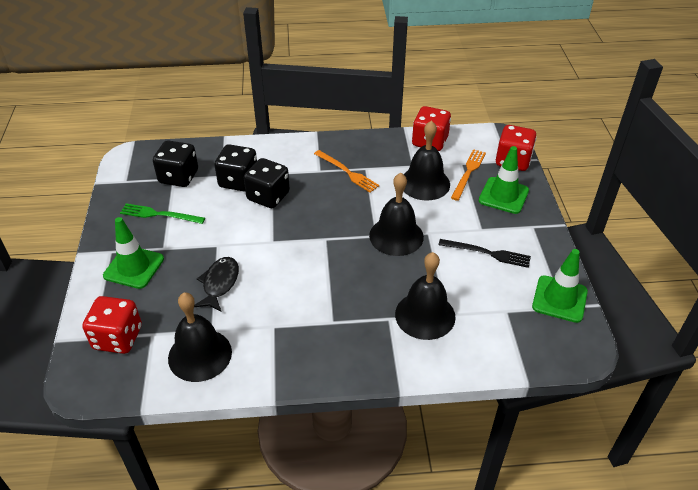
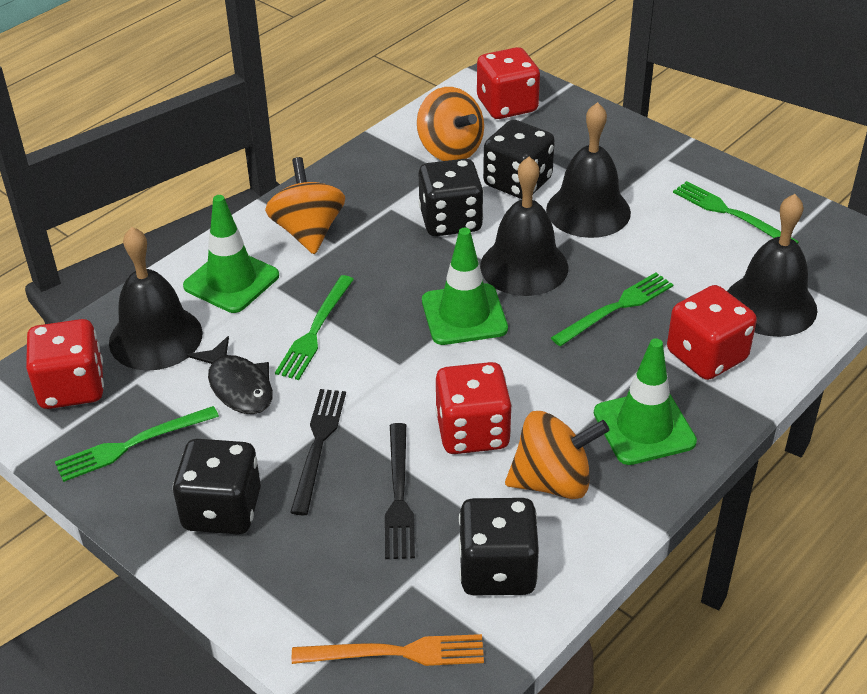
black dice: 3 -> 4
black fork: 1 -> 2
green fork: 1 -> 4
orange fork: 2 -> 1
orange spinning top: 0 -> 3
red dice: 3 -> 4

